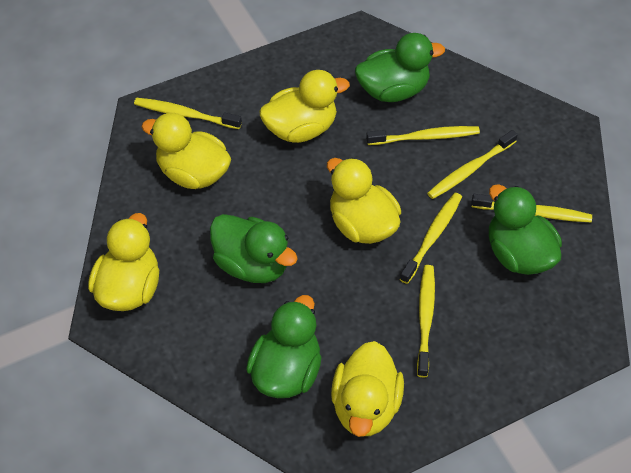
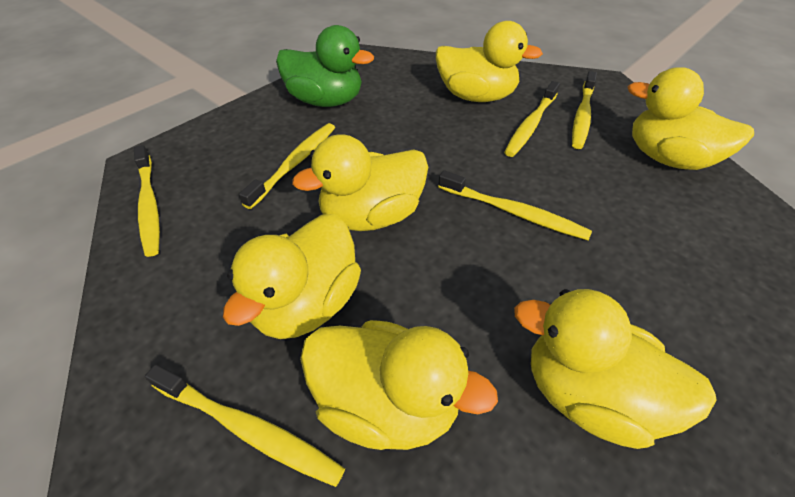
green duck: 4 -> 1
yellow duck: 5 -> 6

